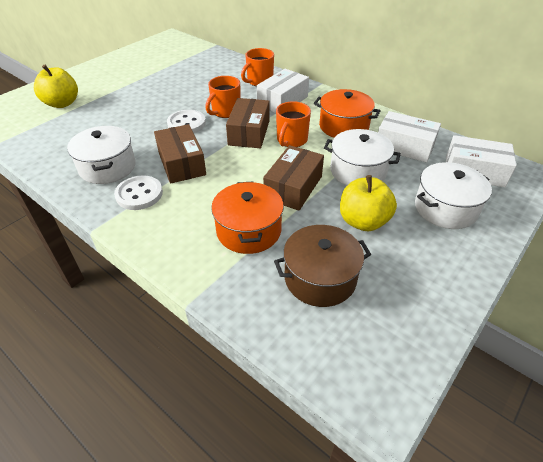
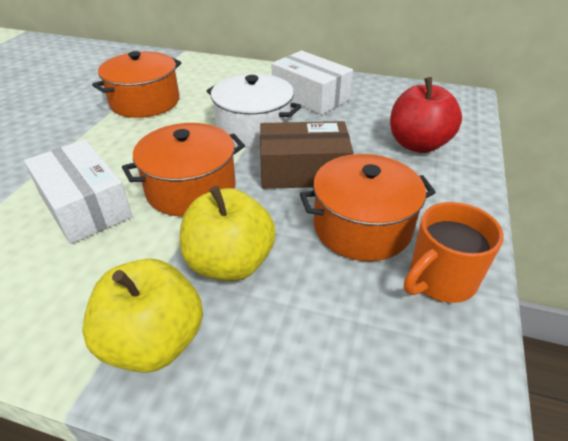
brown box: 3 -> 1
brown pot: 1 -> 0
orange mug: 3 -> 1
orange pot: 2 -> 3
red apple: 0 -> 1
white box: 3 -> 2
white button: 2 -> 0
white pot: 3 -> 1

